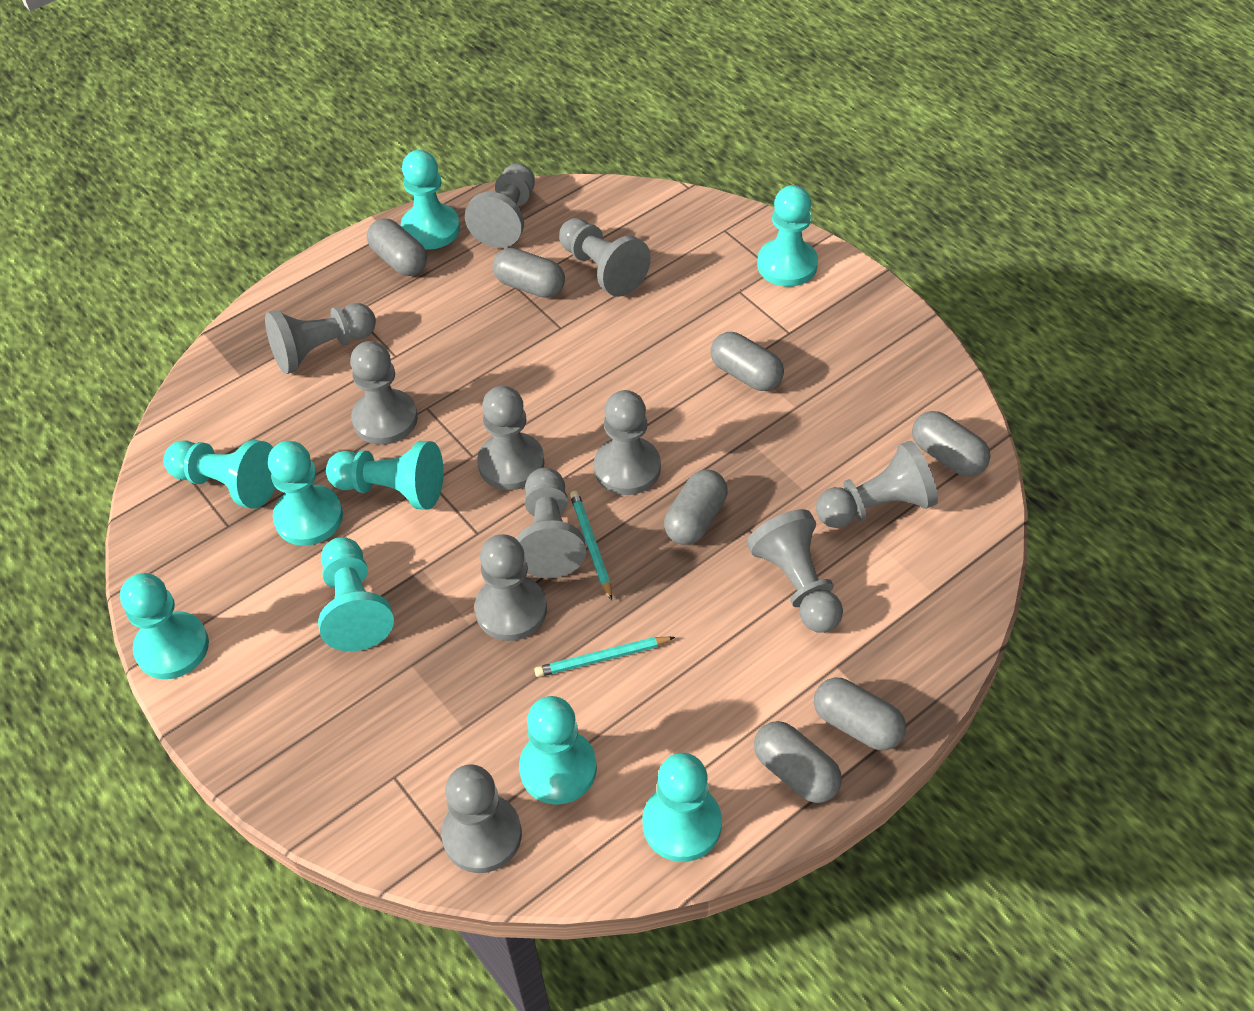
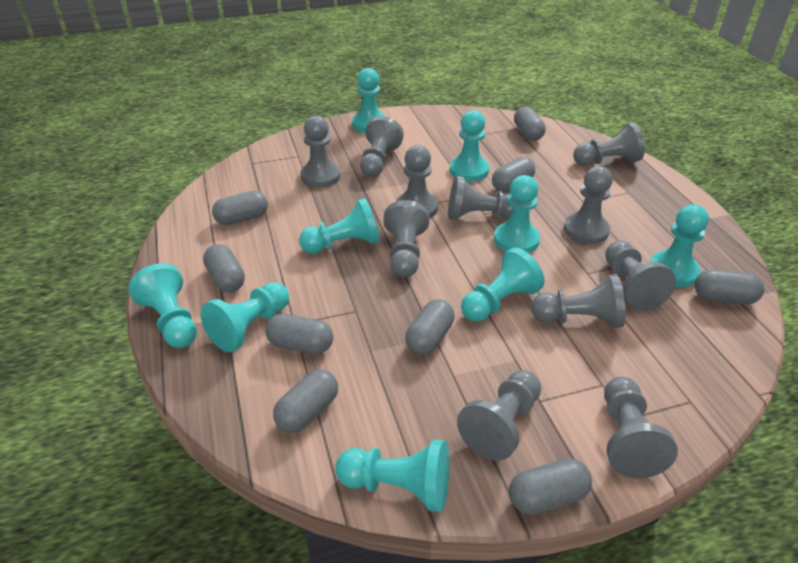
grey capsule: 7 -> 9
turquoise pencil: 2 -> 0

